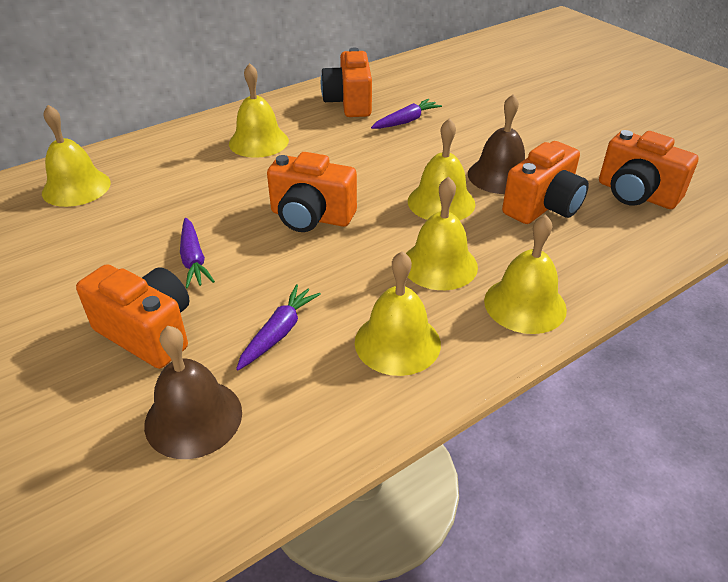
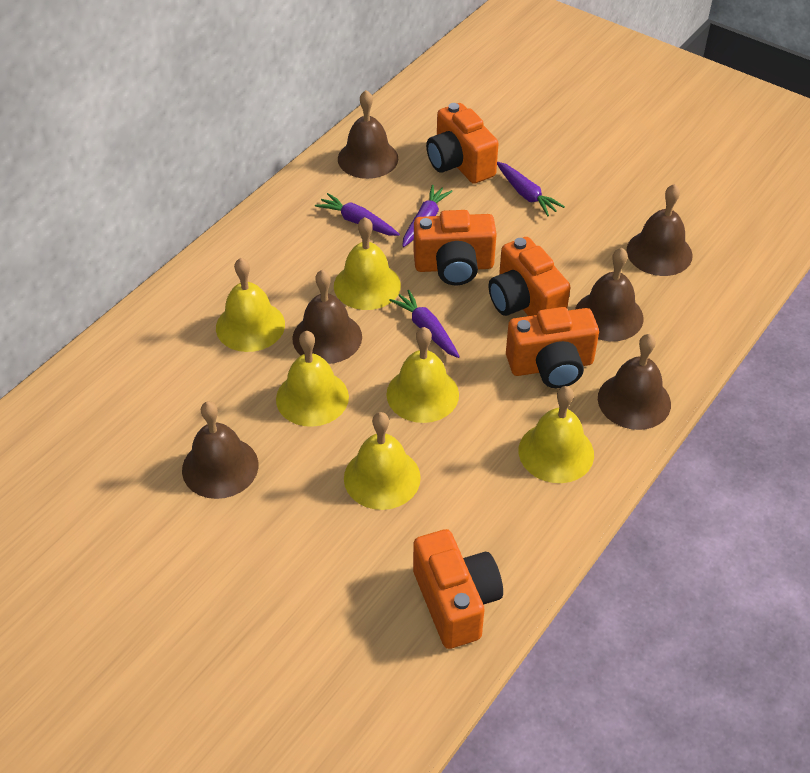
brown bell: 2 -> 6
purple carrot: 3 -> 4

